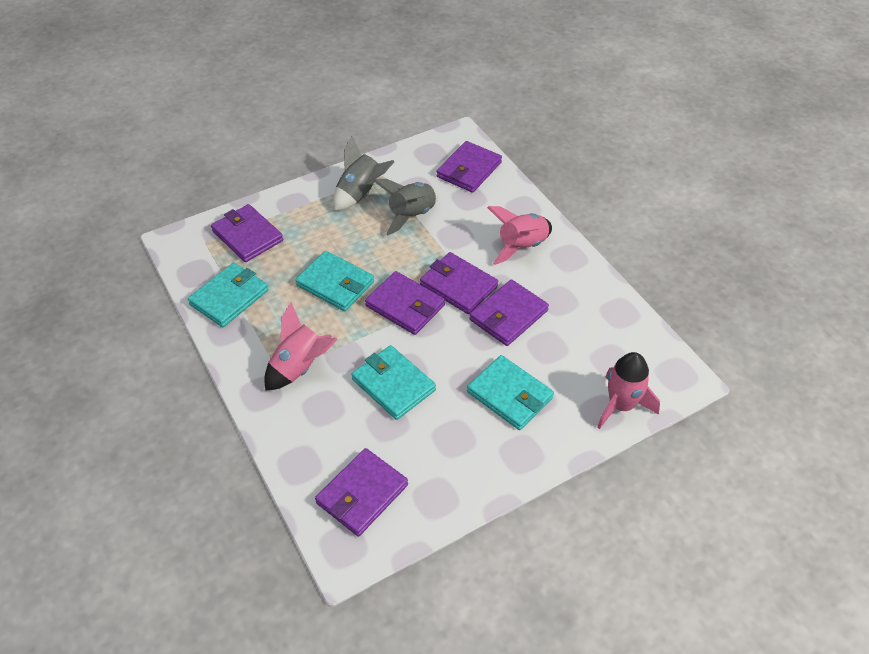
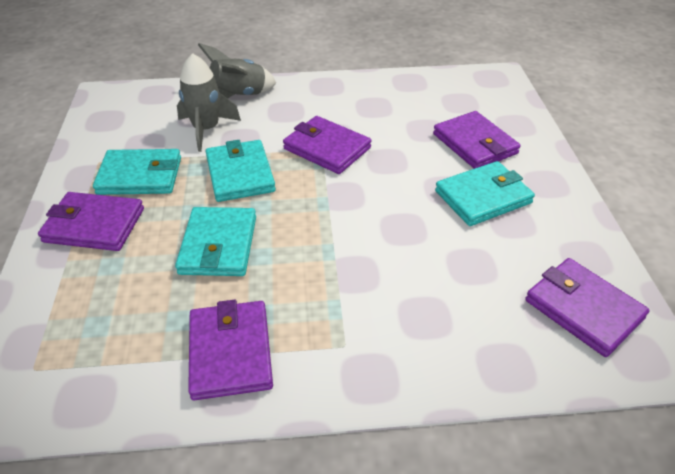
pink rocket: 3 -> 0
purple wallet: 6 -> 5

